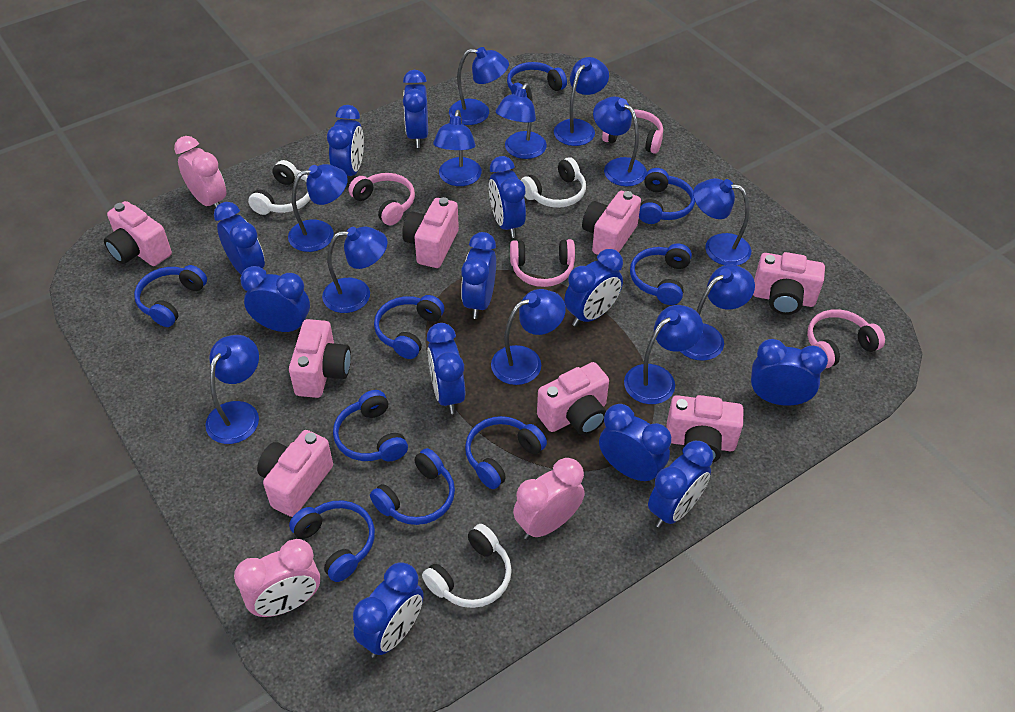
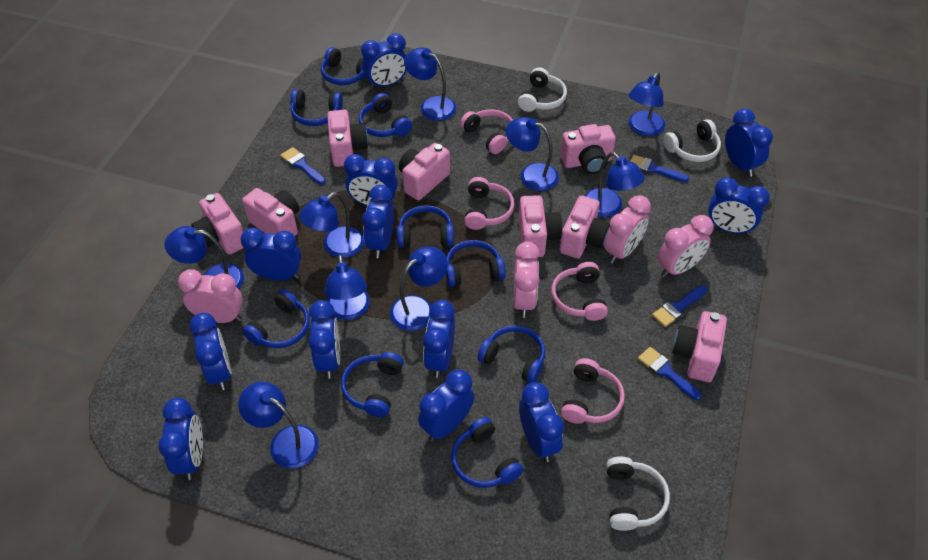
blue brush: 0 -> 4
blue lamp: 12 -> 9
pink clock: 3 -> 4

